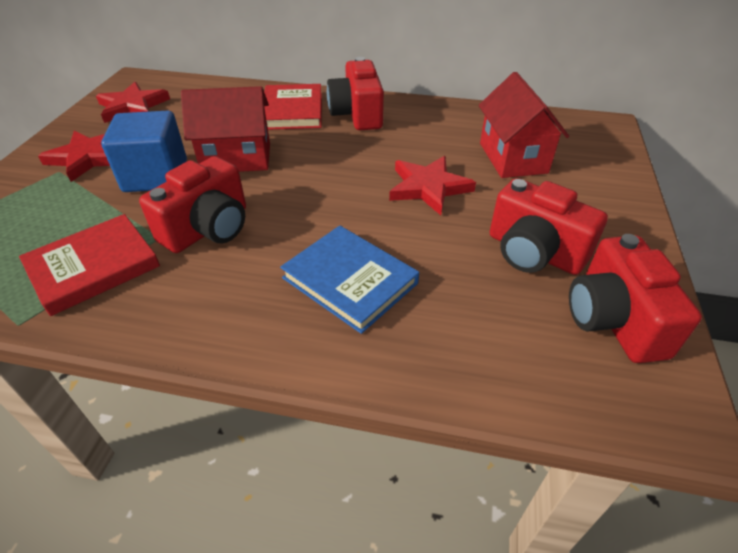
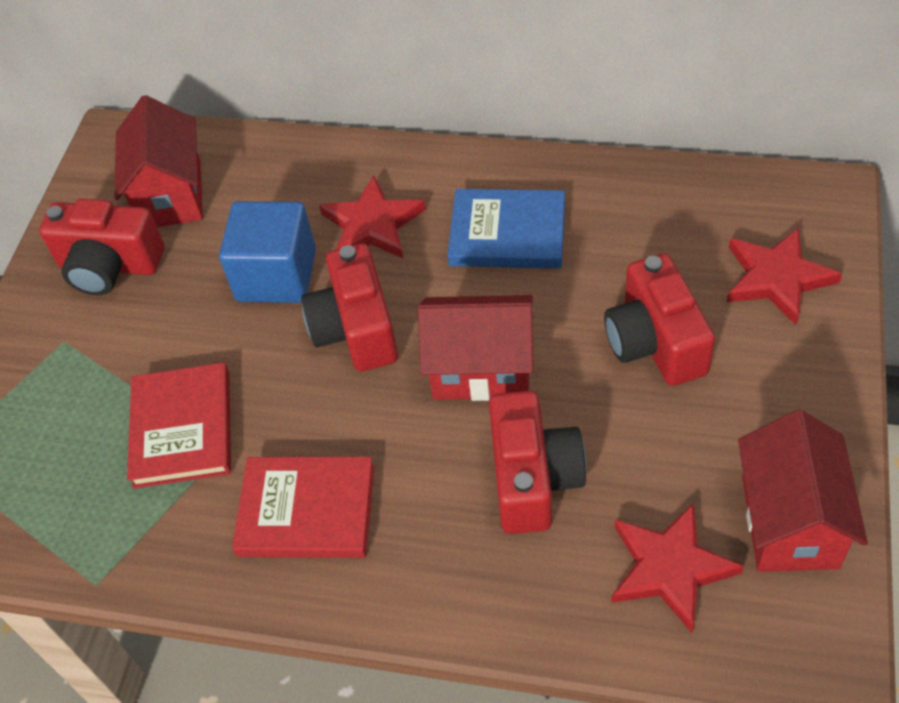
red house: 2 -> 3

